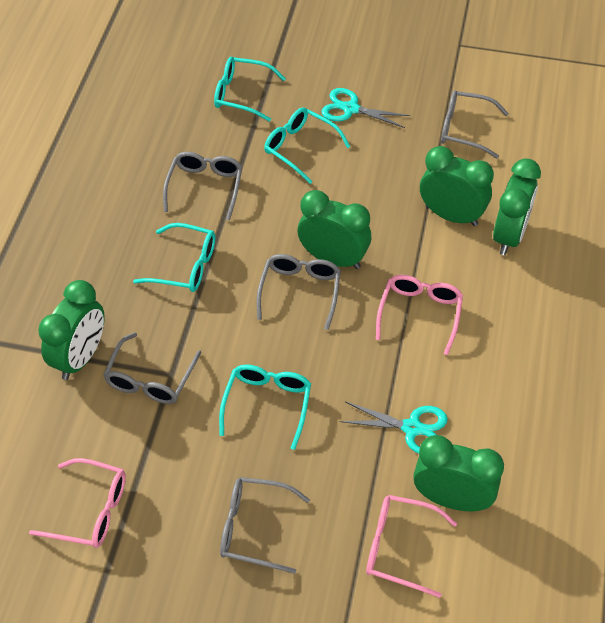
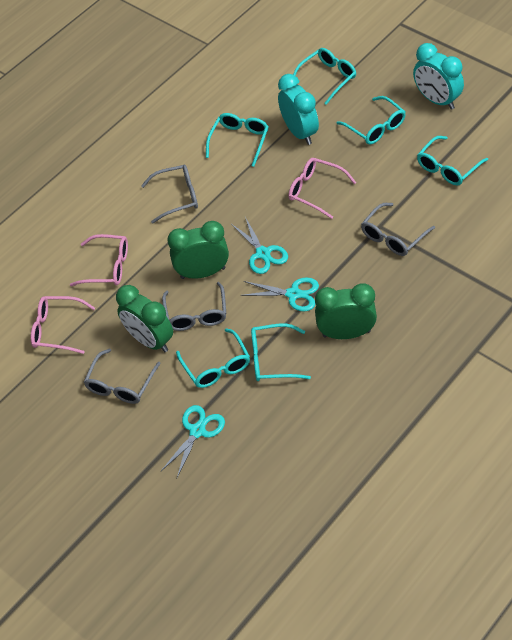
green clock: 5 -> 3
grey glasses: 5 -> 4
turquoise clock: 0 -> 2
turquoise glasses: 4 -> 6
turquoise scissors: 2 -> 3

